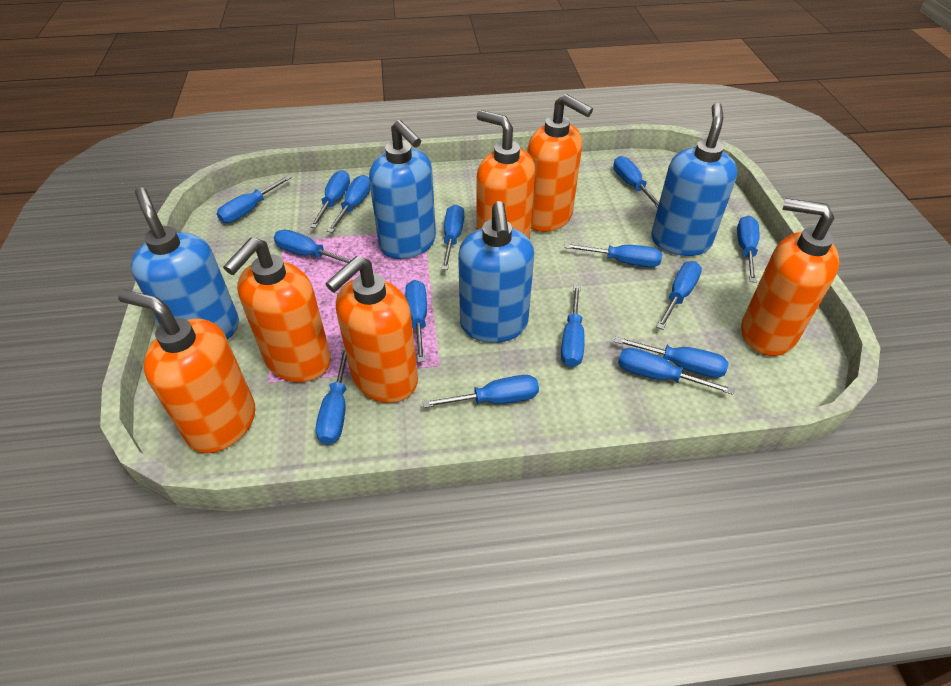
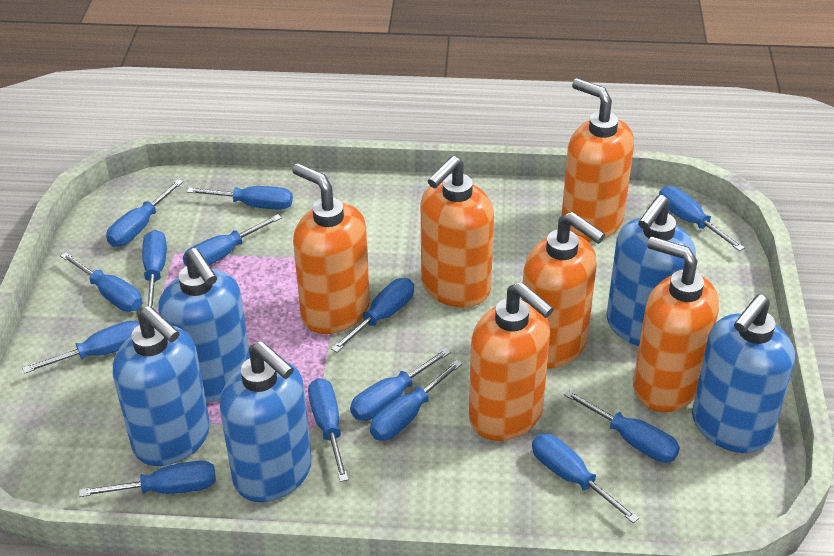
blue screwdriver: 15 -> 14
blue soap dispenser: 4 -> 5

